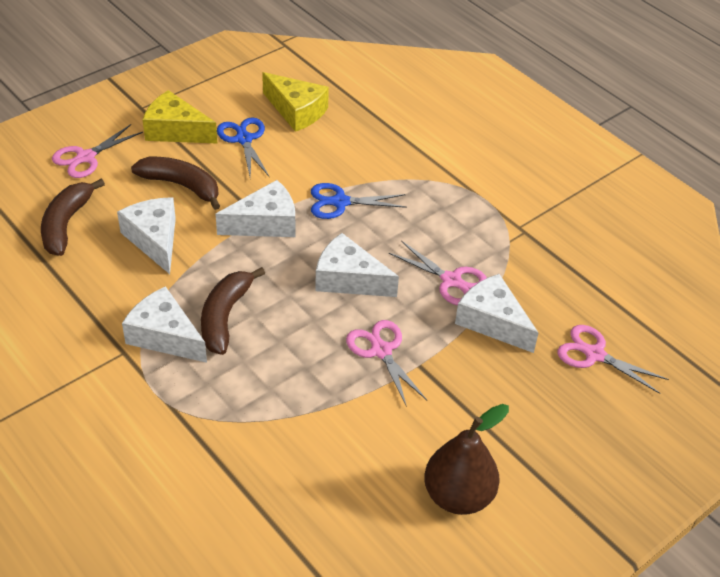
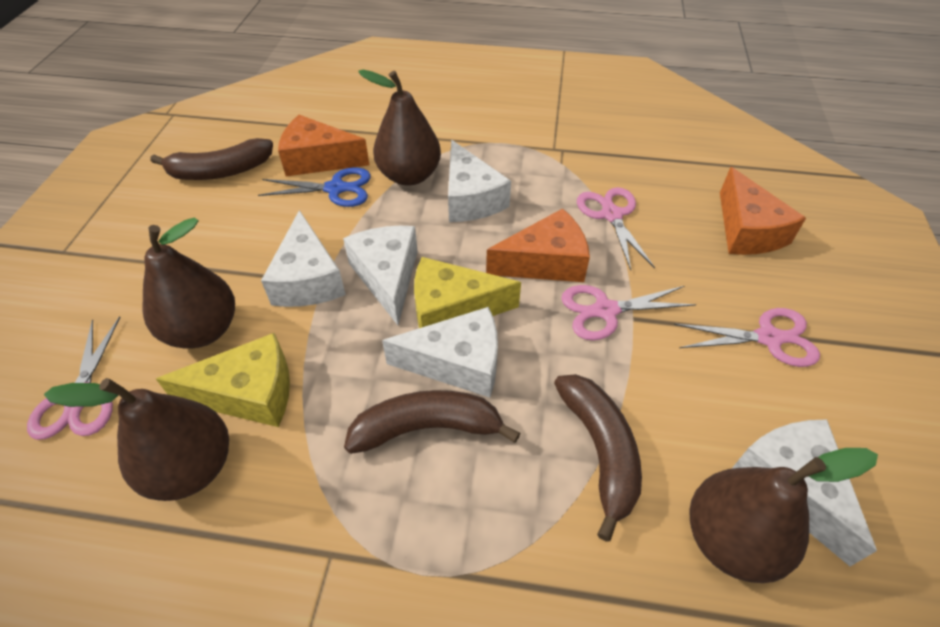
blue scissors: 2 -> 1
brown pear: 1 -> 4
orange cheese: 0 -> 3

